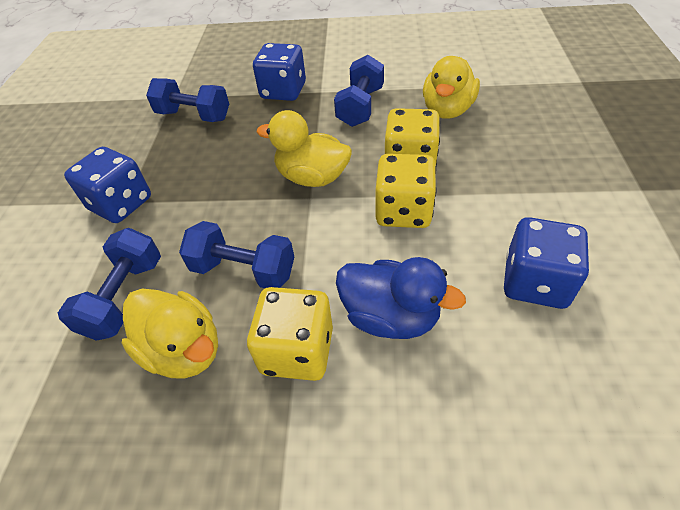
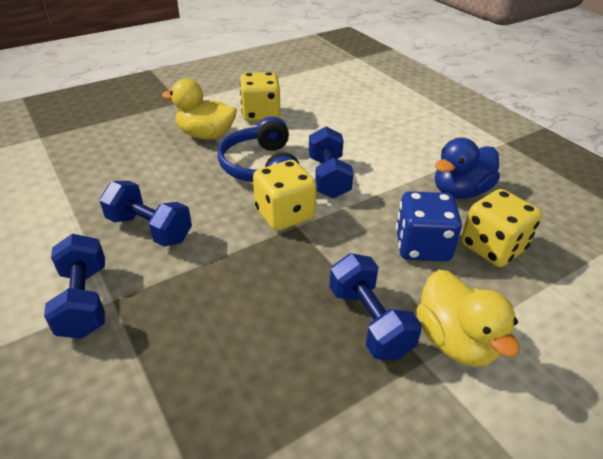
blue dice: 3 -> 1
blue headphones: 0 -> 1
yellow duck: 3 -> 2

